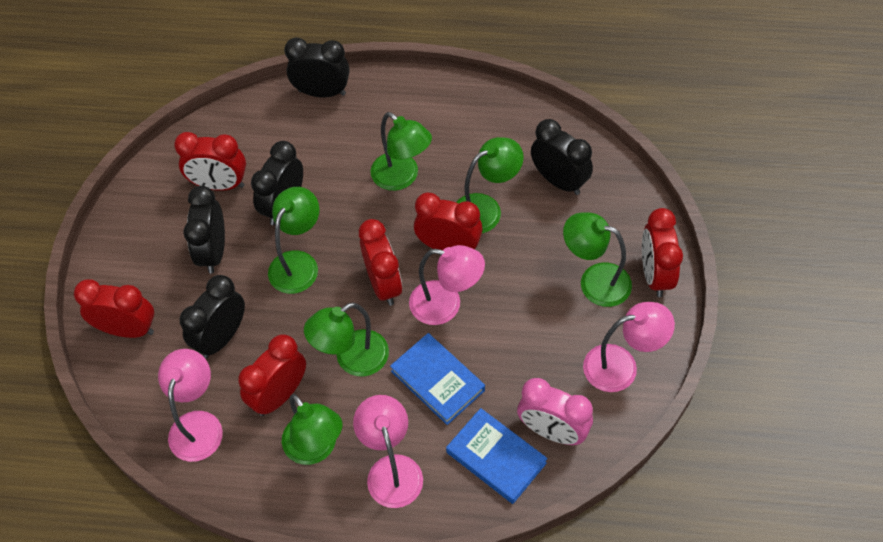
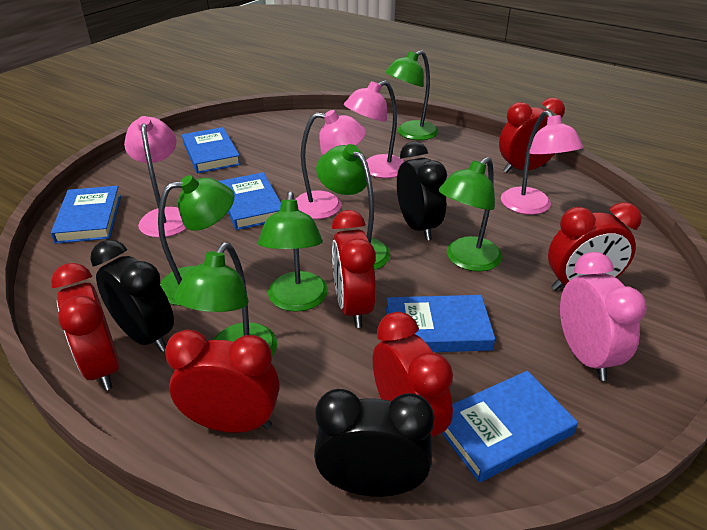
black clock: 5 -> 3
blue book: 2 -> 5

